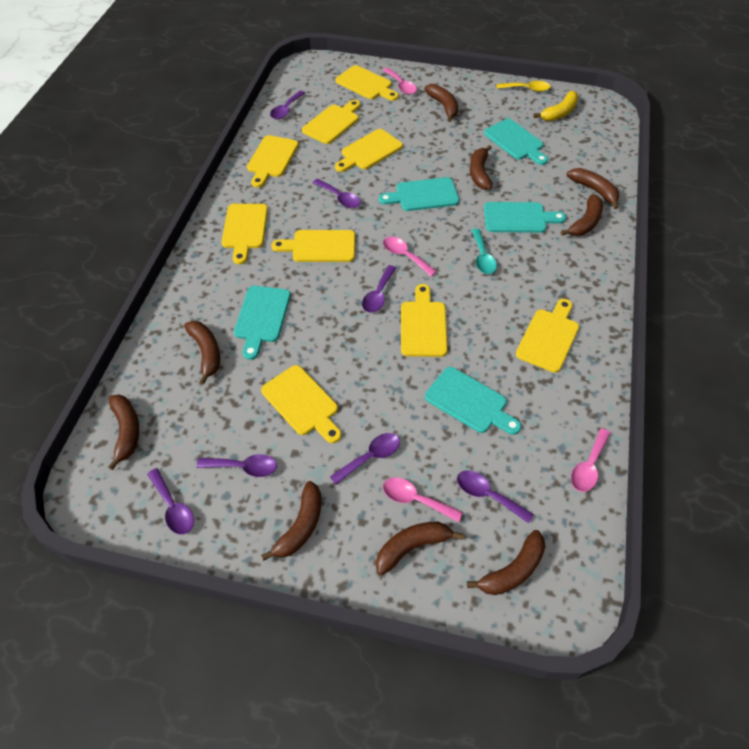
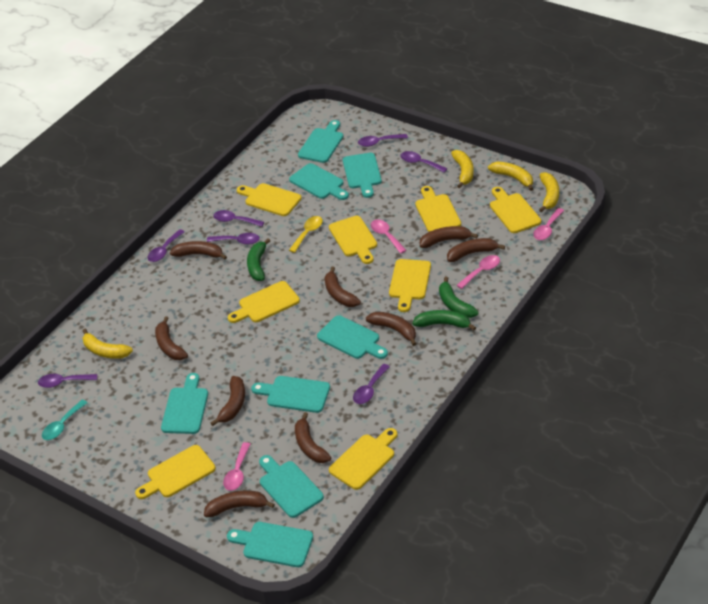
green banana: 0 -> 3
turquoise cutting board: 5 -> 8
yellow banana: 1 -> 4
yellow cutting board: 9 -> 8

